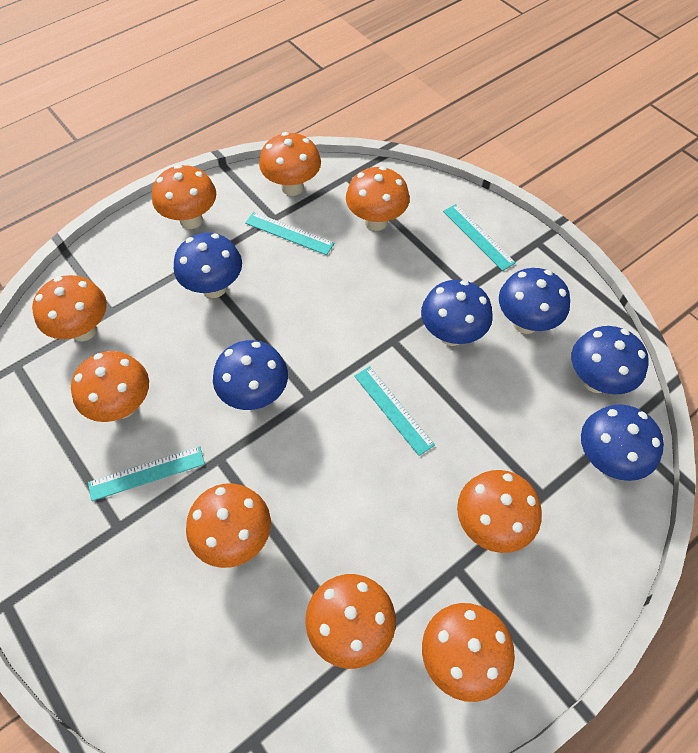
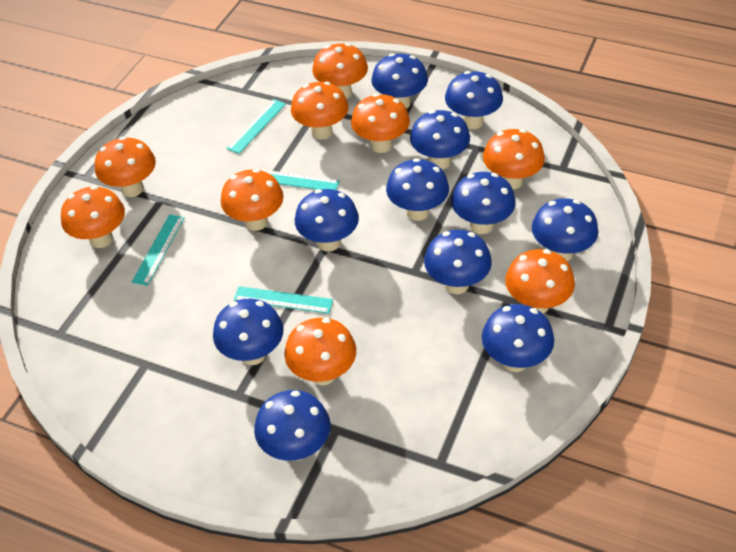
blue mushroom: 6 -> 11

